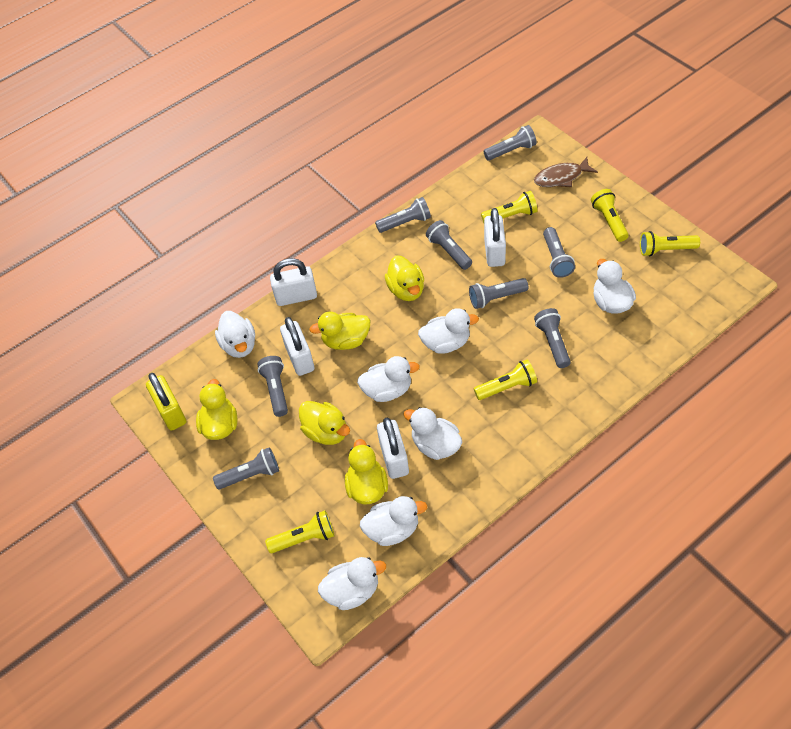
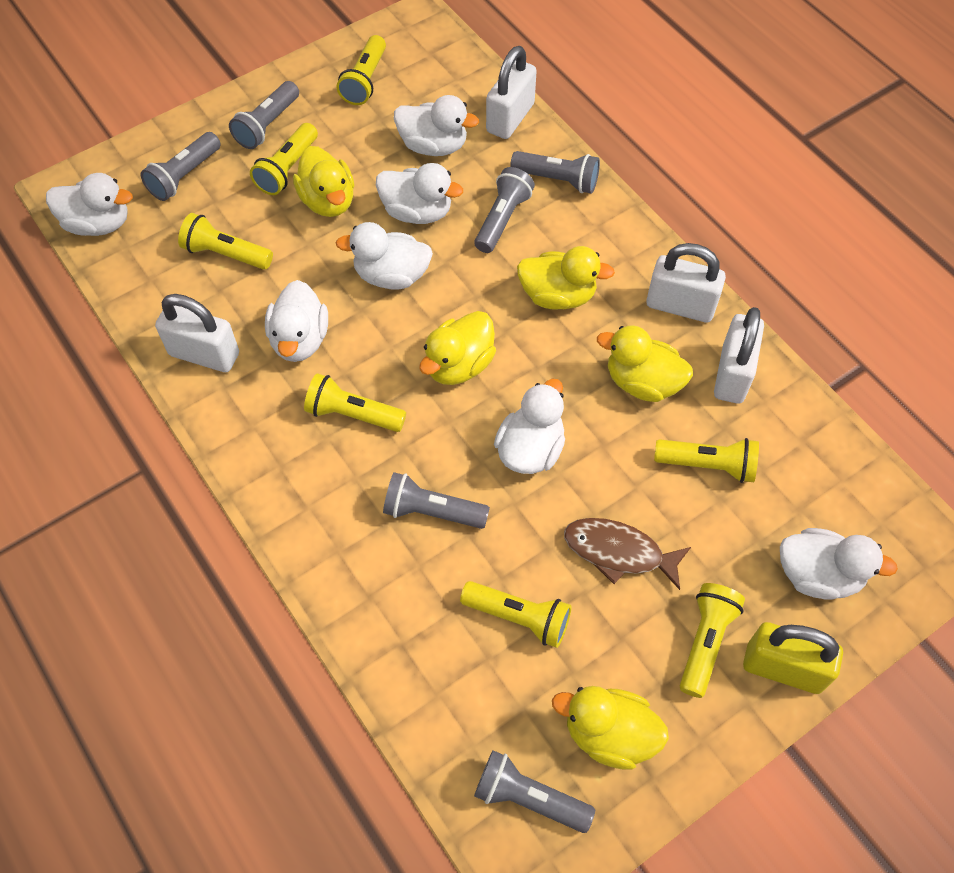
grey flashlight: 8 -> 6
yellow flashlight: 5 -> 7

